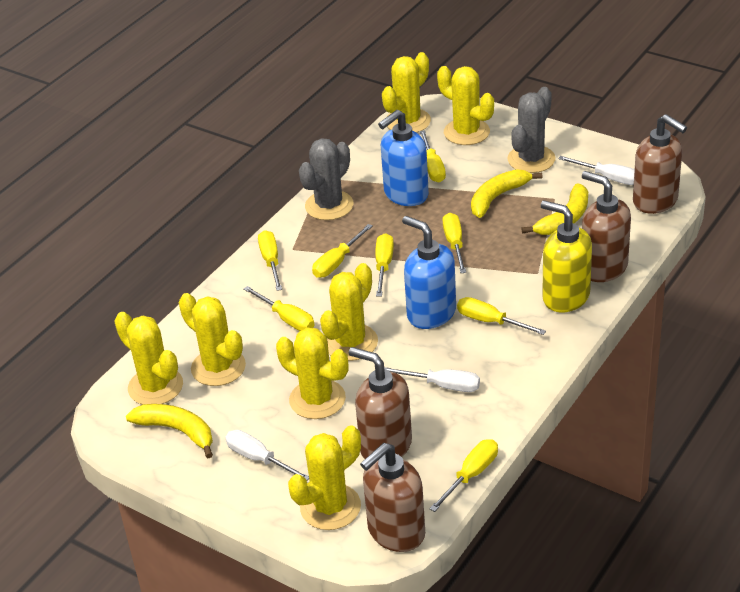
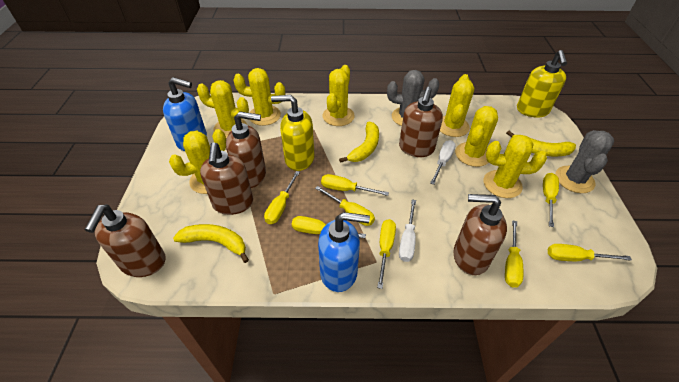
brown soap dispenser: 4 -> 5
white screwdriver: 3 -> 2
yellow soap dispenser: 1 -> 2

